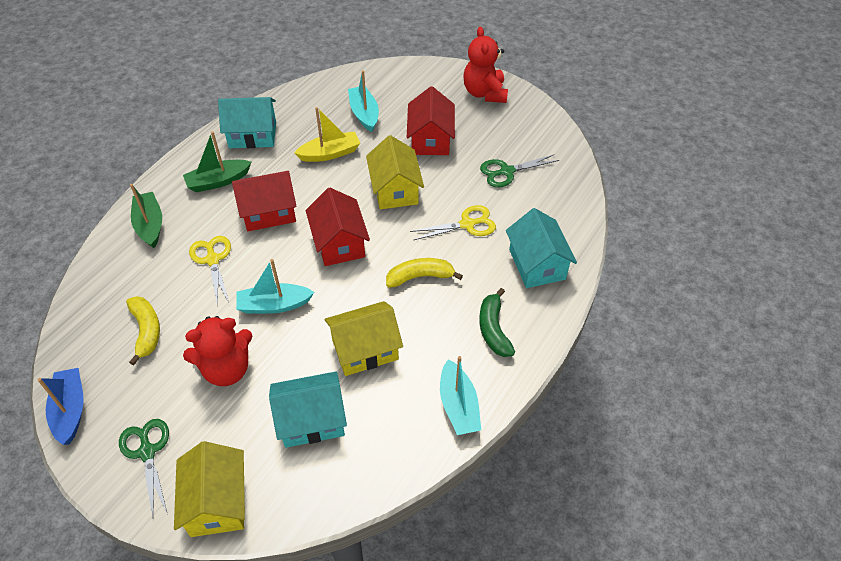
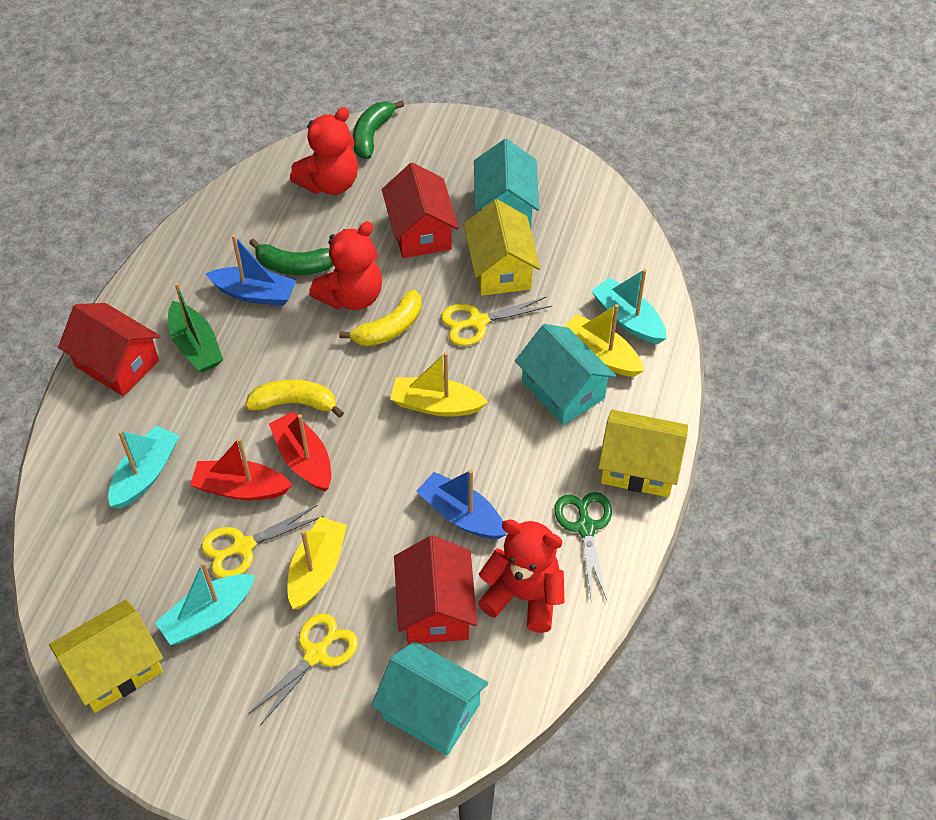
blue boat: 1 -> 2
green banana: 1 -> 2
green boat: 2 -> 1
green scissors: 2 -> 1
red boat: 0 -> 2
red teddy bear: 2 -> 3
yellow boat: 1 -> 3
yellow scissors: 2 -> 3

